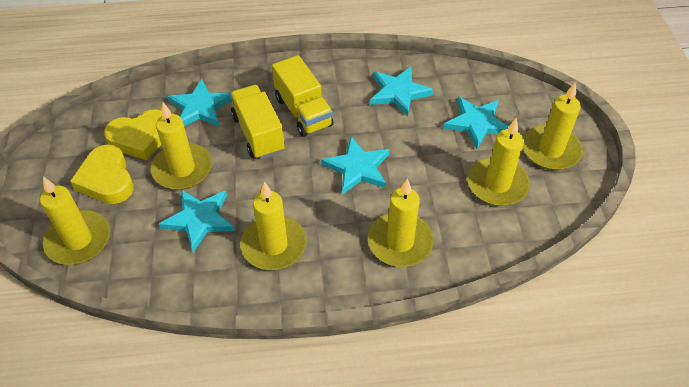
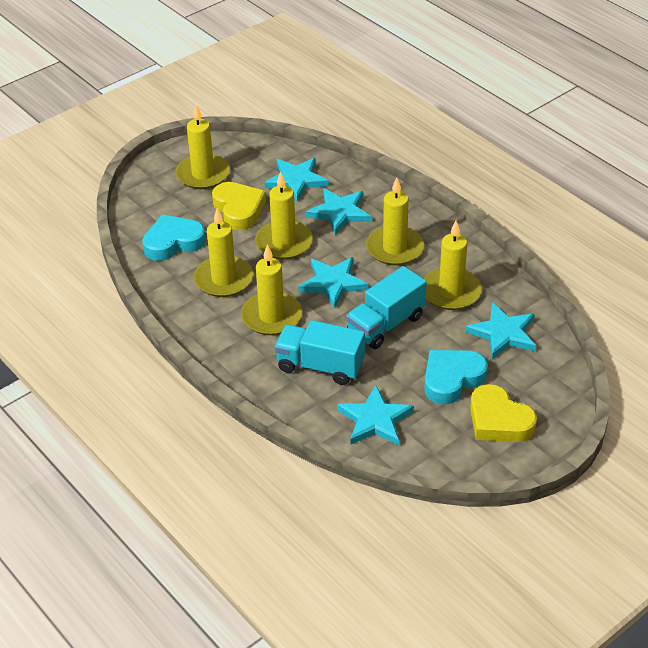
turquoise heart: 0 -> 2
turquoise truck: 0 -> 2
yellow truck: 2 -> 0

